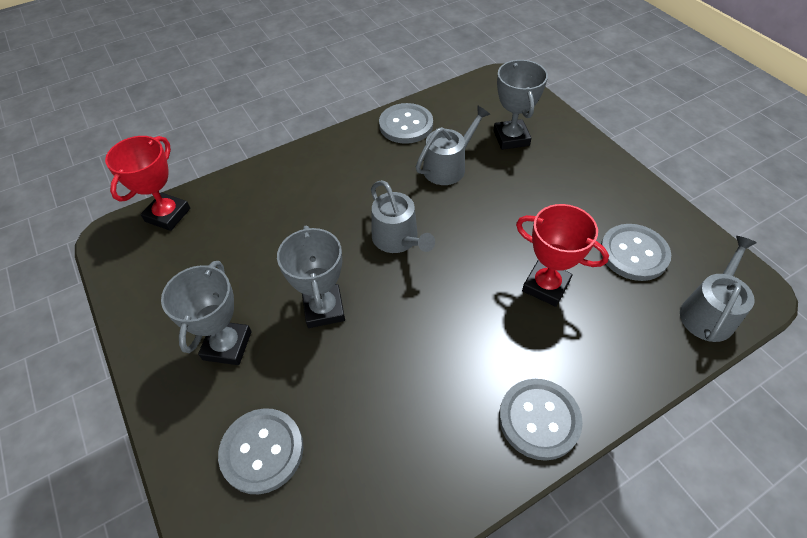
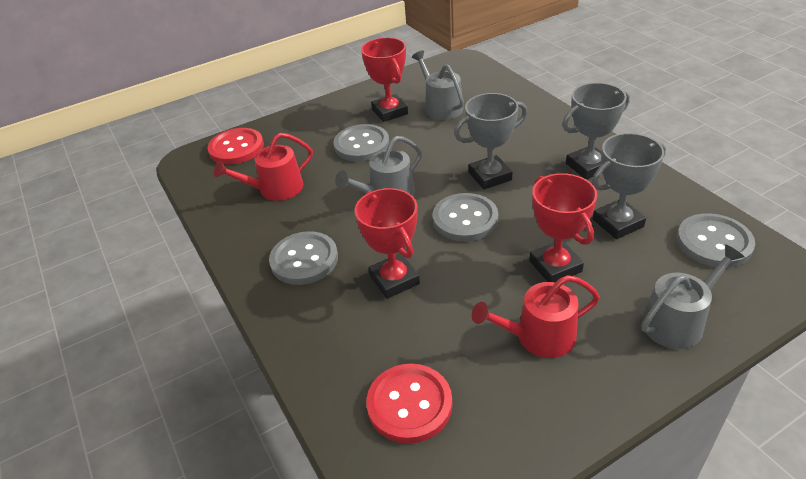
red button: 0 -> 2
red trophy: 2 -> 3
red watering can: 0 -> 2

